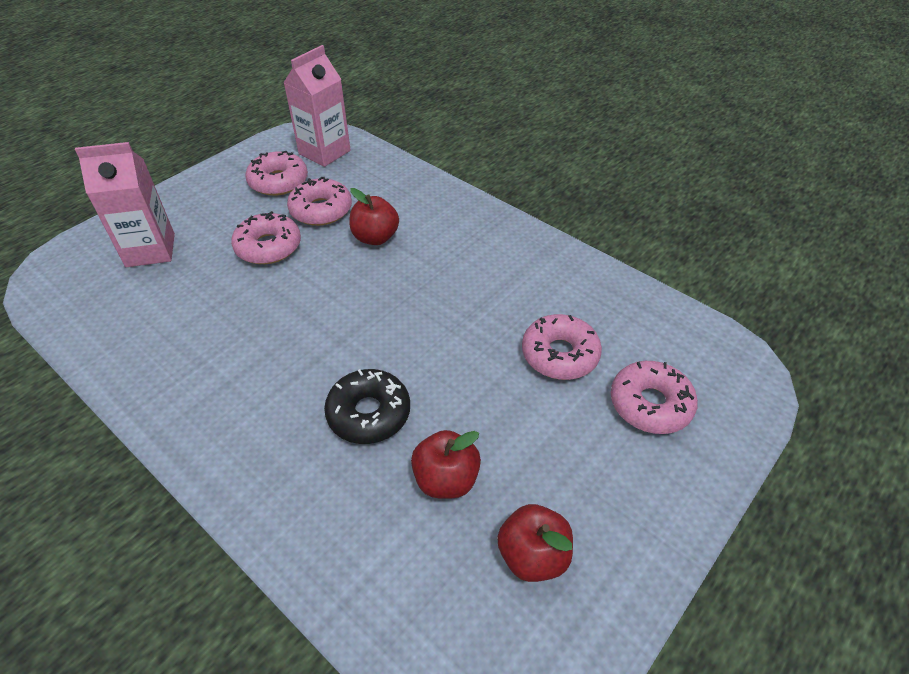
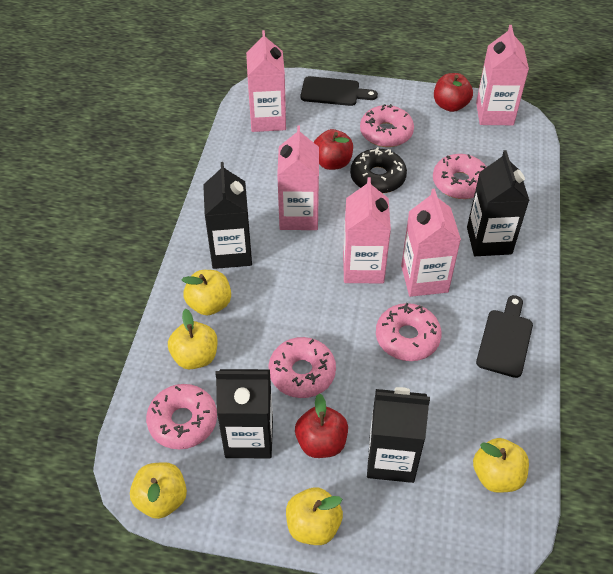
black carton: 0 -> 4
black cutting board: 0 -> 2
pink carton: 2 -> 5
yellow apple: 0 -> 5

